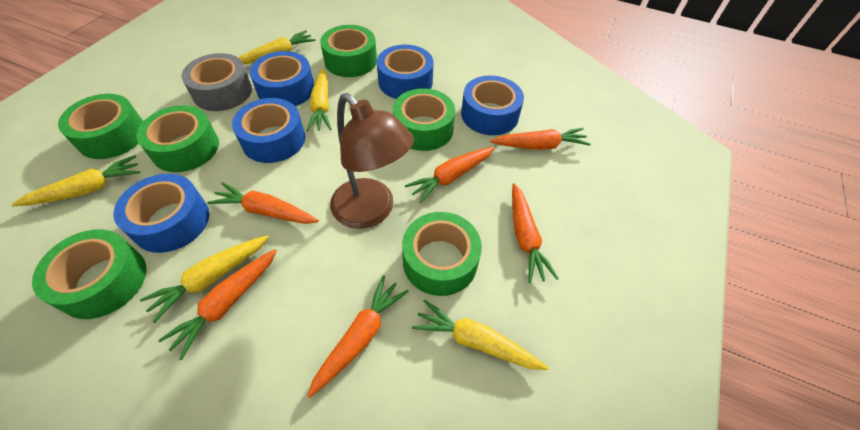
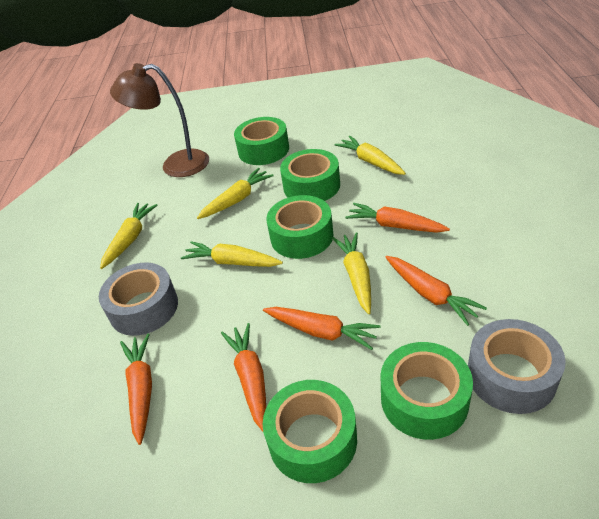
blue tape: 5 -> 0
green tape: 6 -> 5
grey tape: 1 -> 2
orange carrot: 6 -> 5

